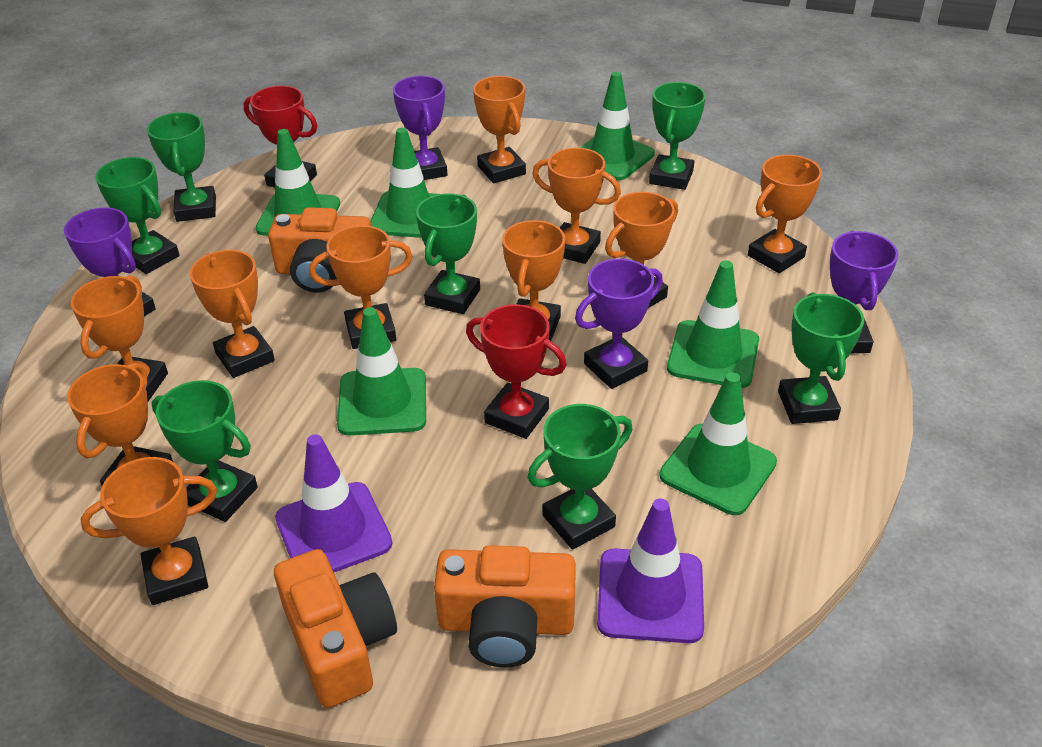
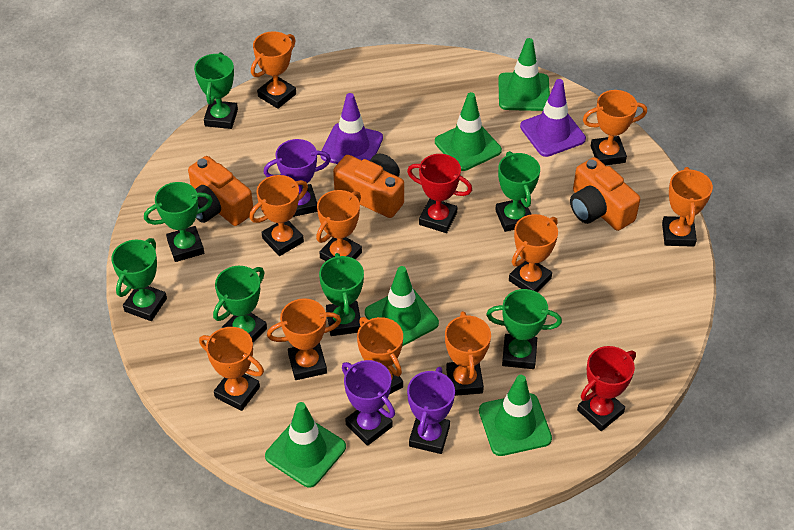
green traffic cone: 6 -> 5
purple trophy: 4 -> 3

